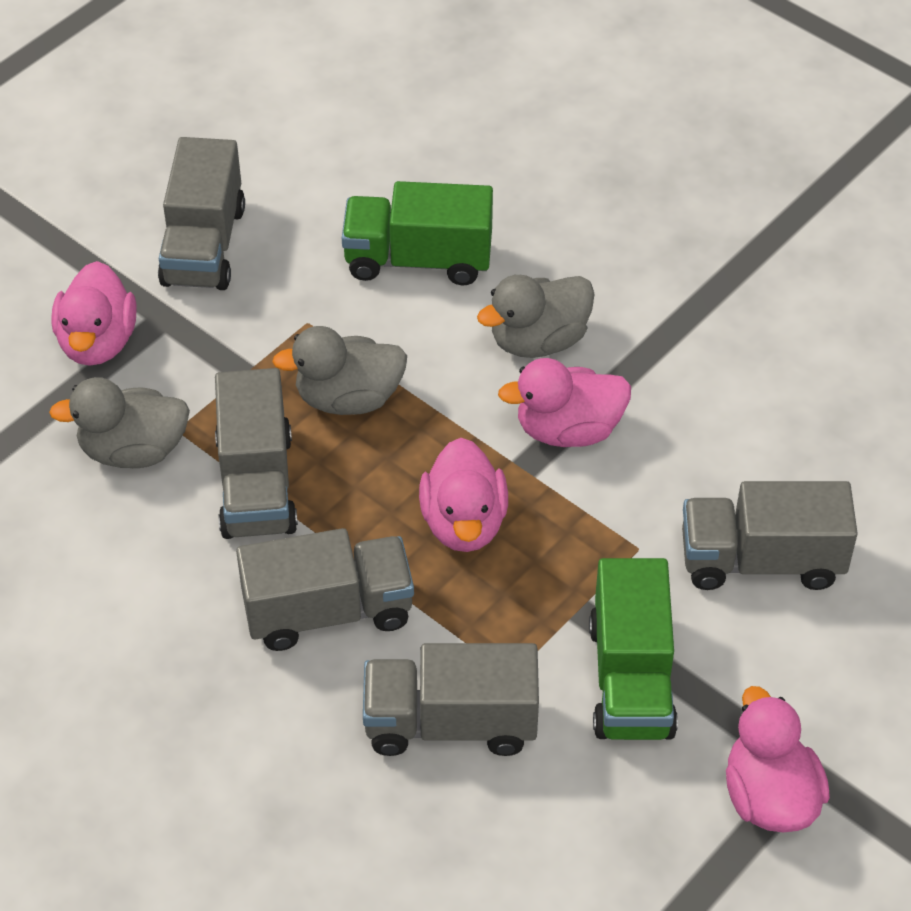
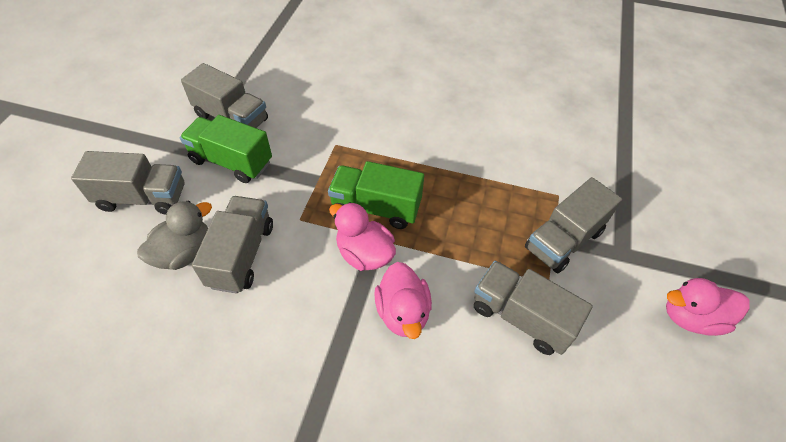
grey duck: 3 -> 1
pink duck: 4 -> 3

